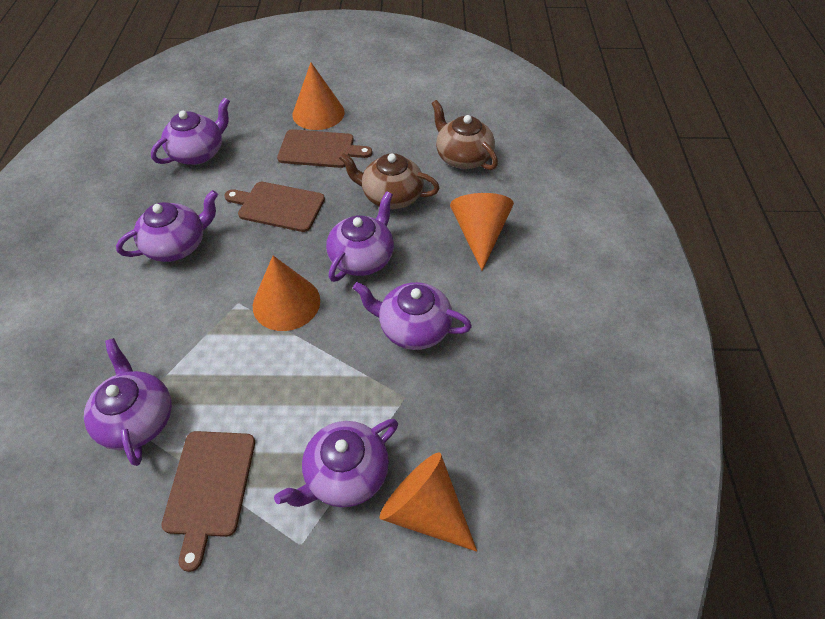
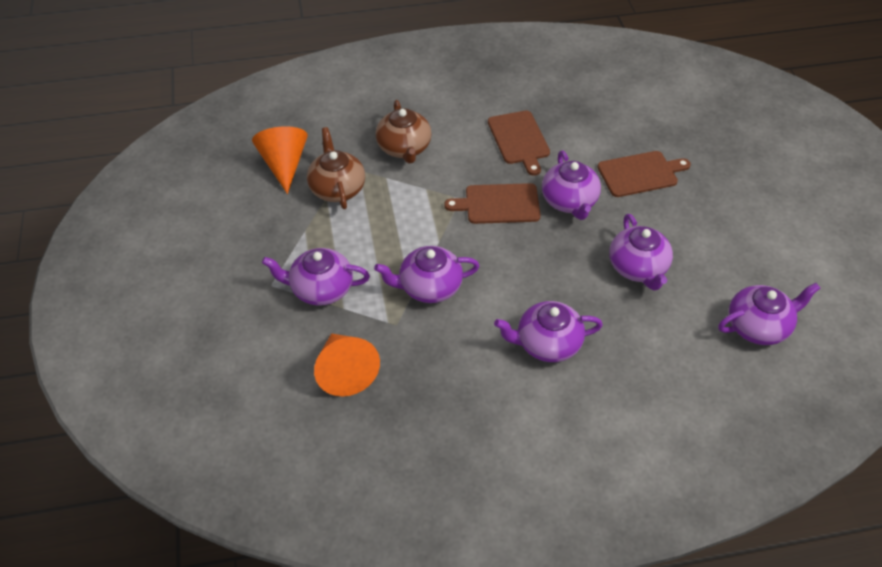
orange cone: 4 -> 2

